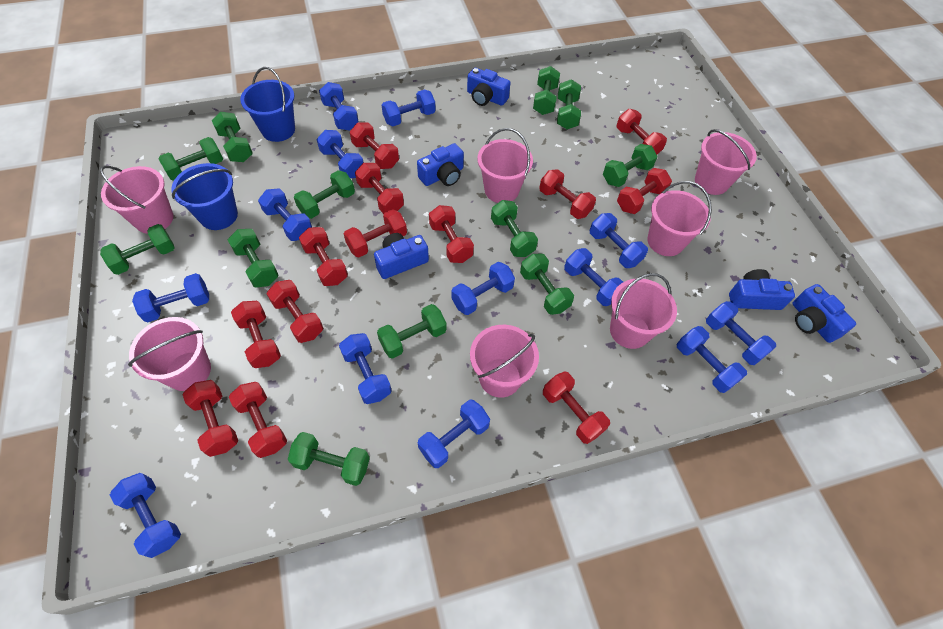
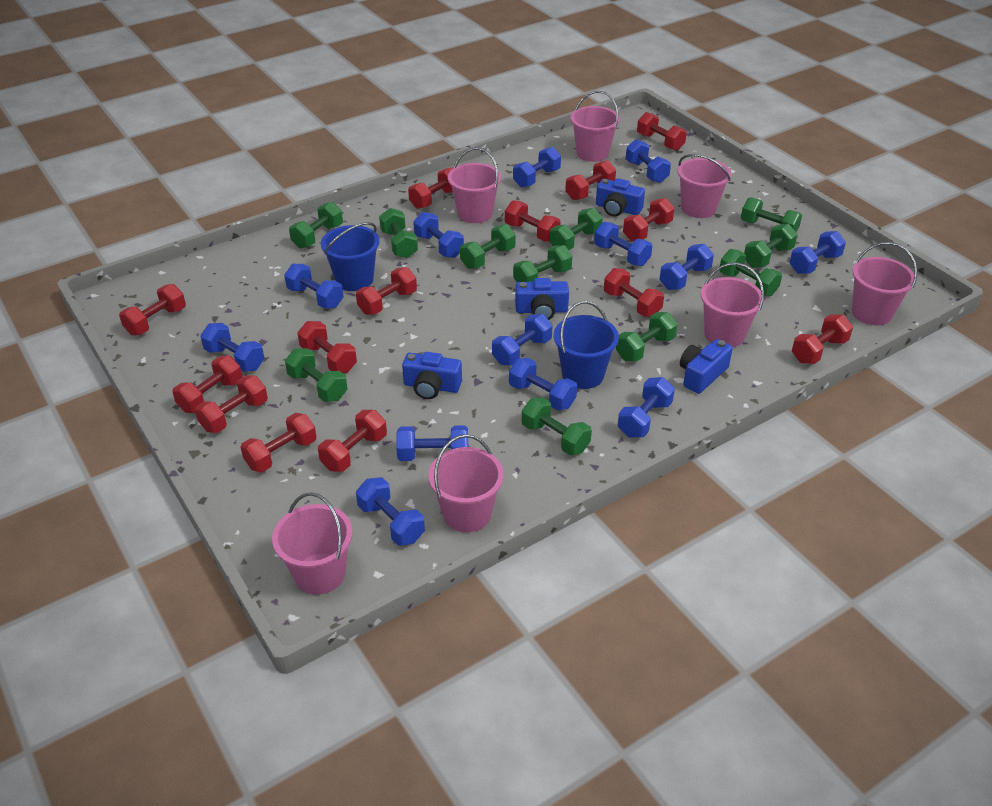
blue camera: 5 -> 4
green dumbbell: 12 -> 11
red dumbbell: 13 -> 14

